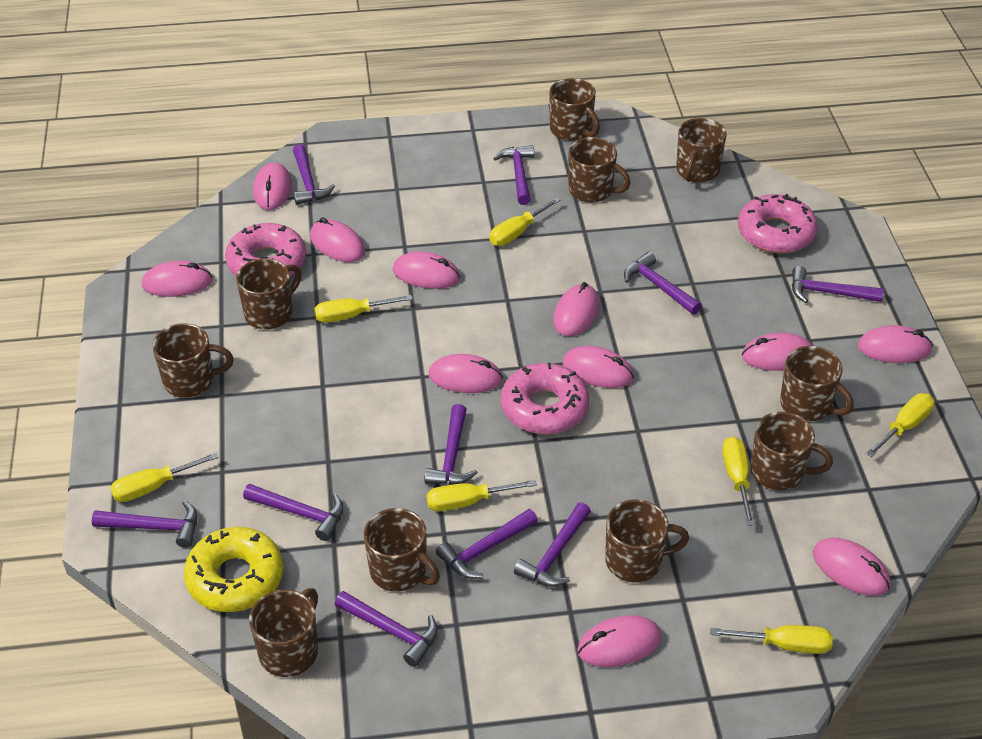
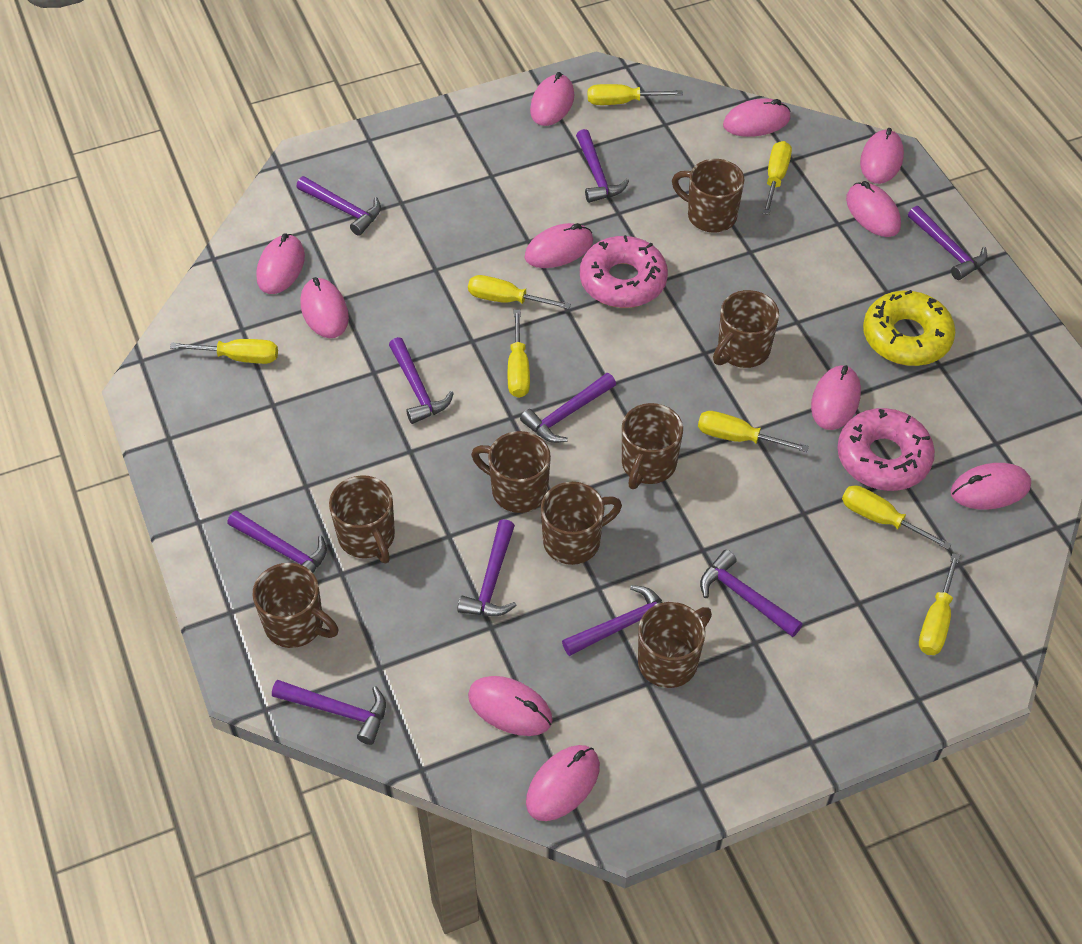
brown mug: 10 -> 8
pink donut: 3 -> 2
yellow screwdriver: 7 -> 8

